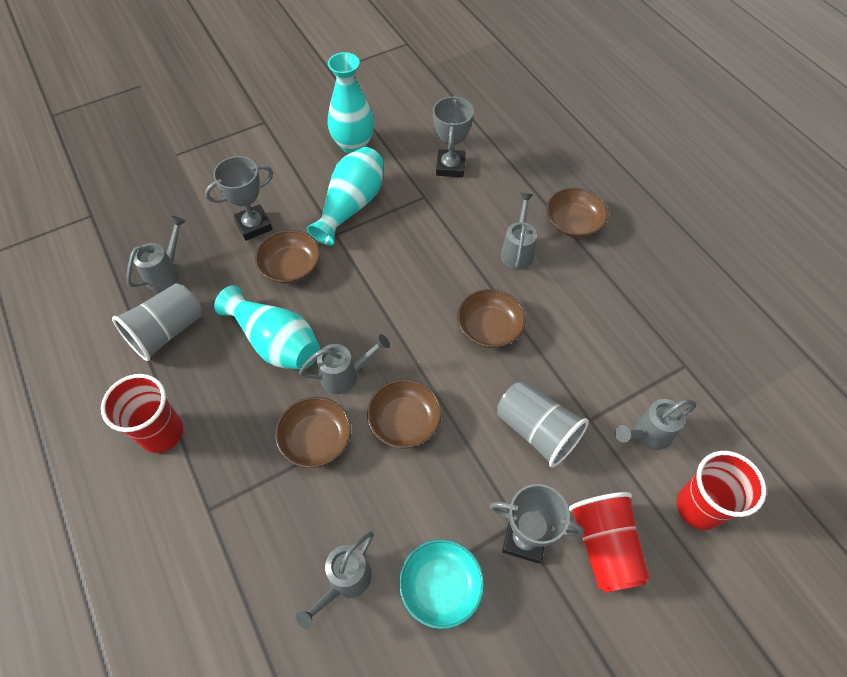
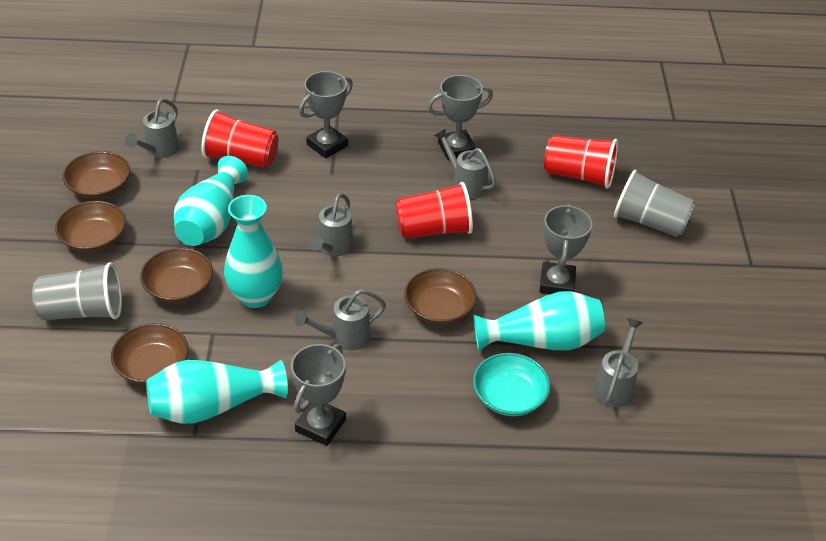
grey trophy: 3 -> 4
turquoise vase: 3 -> 4

